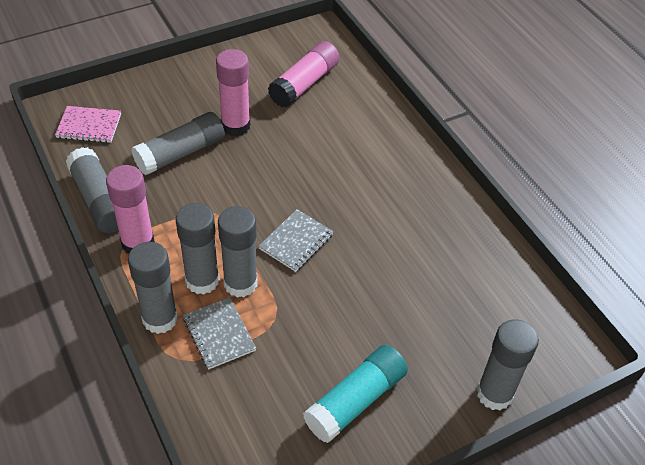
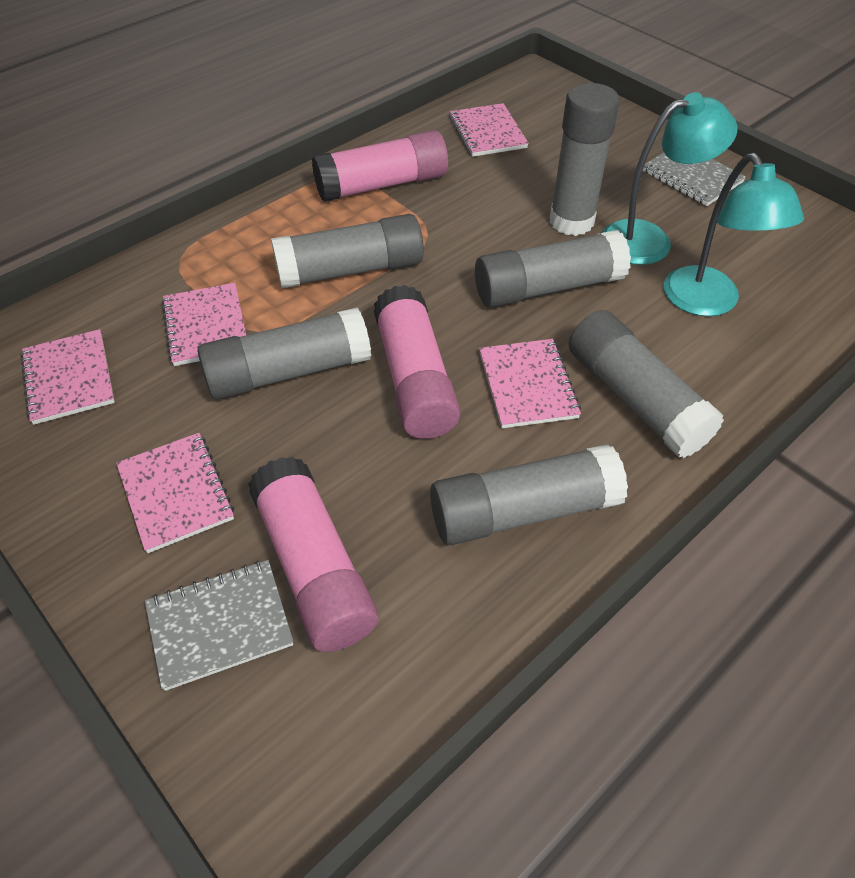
pink notebook: 1 -> 5
turquoise glue stick: 1 -> 0
turquoise lamp: 0 -> 2

